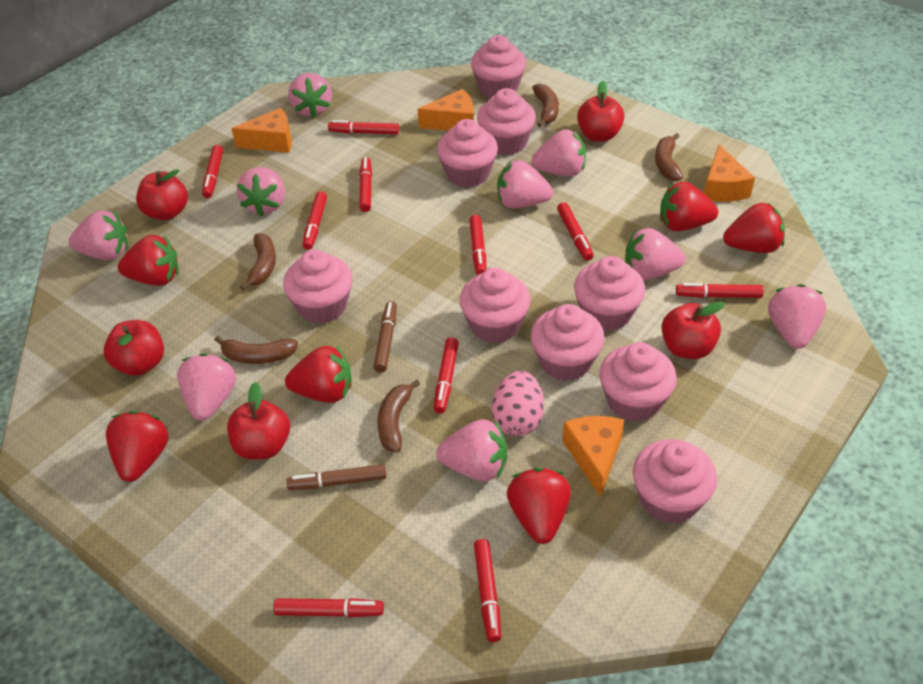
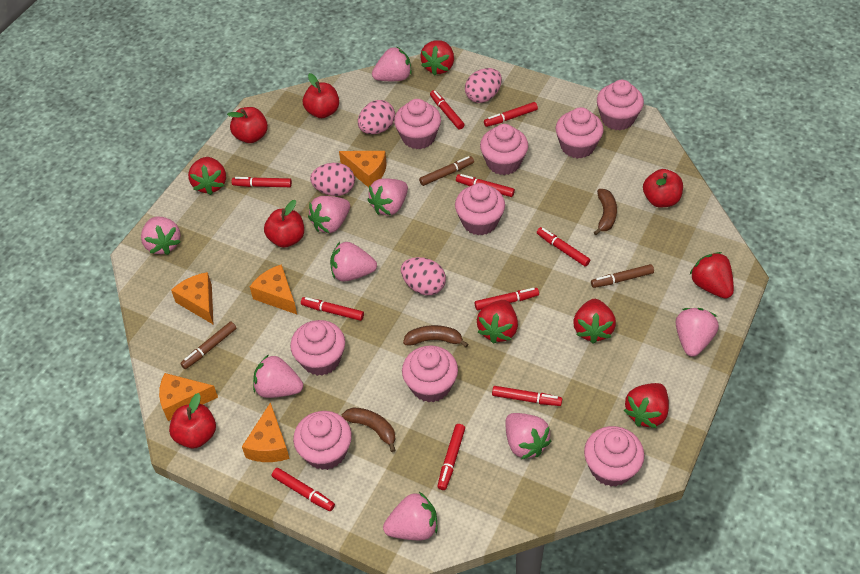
brown banana: 5 -> 3
brown marker: 2 -> 3
orange cheese: 4 -> 5
pink egg: 1 -> 4

